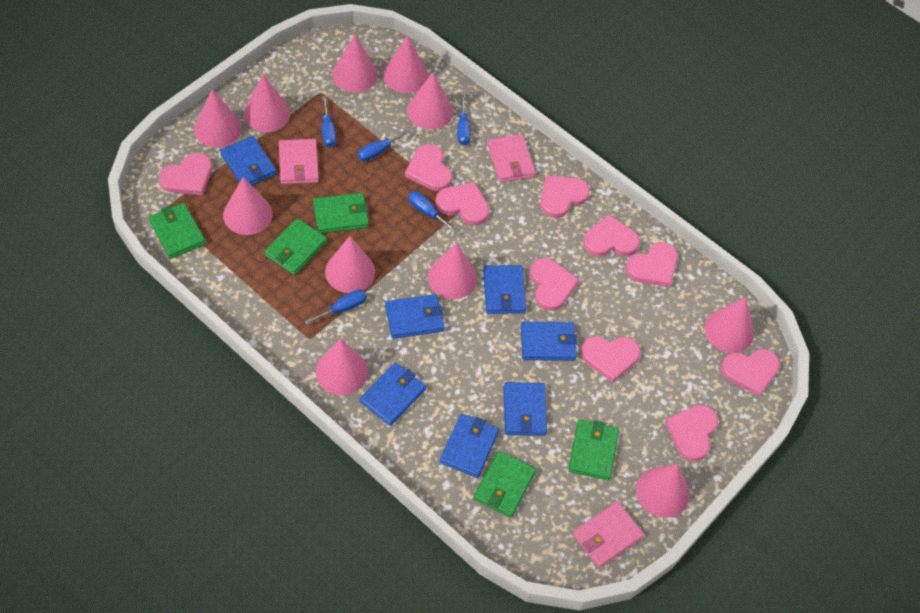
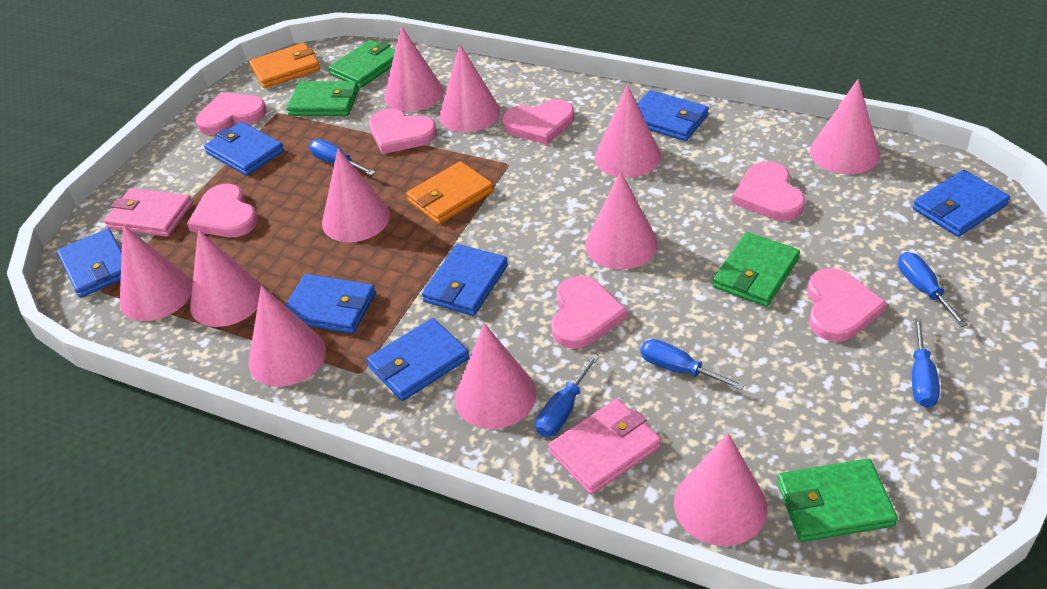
green wallet: 5 -> 4
orange wallet: 0 -> 2
pink heart: 10 -> 7
pink wallet: 3 -> 2

